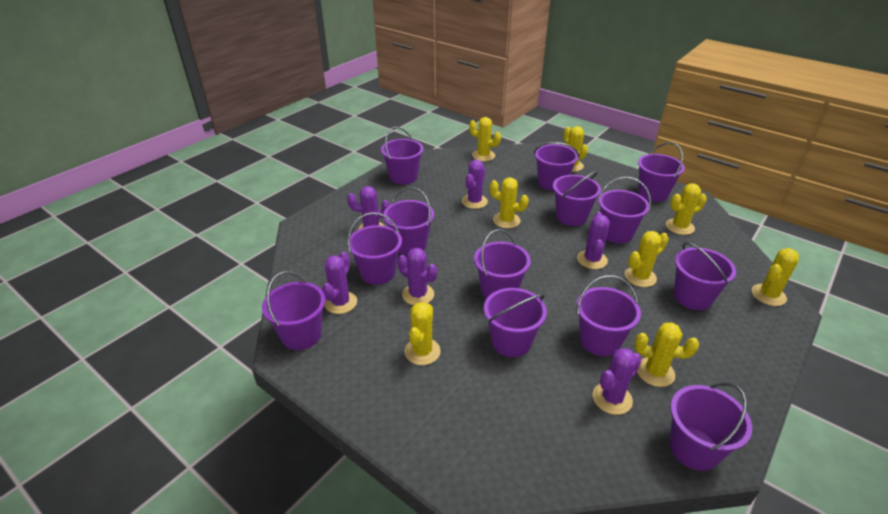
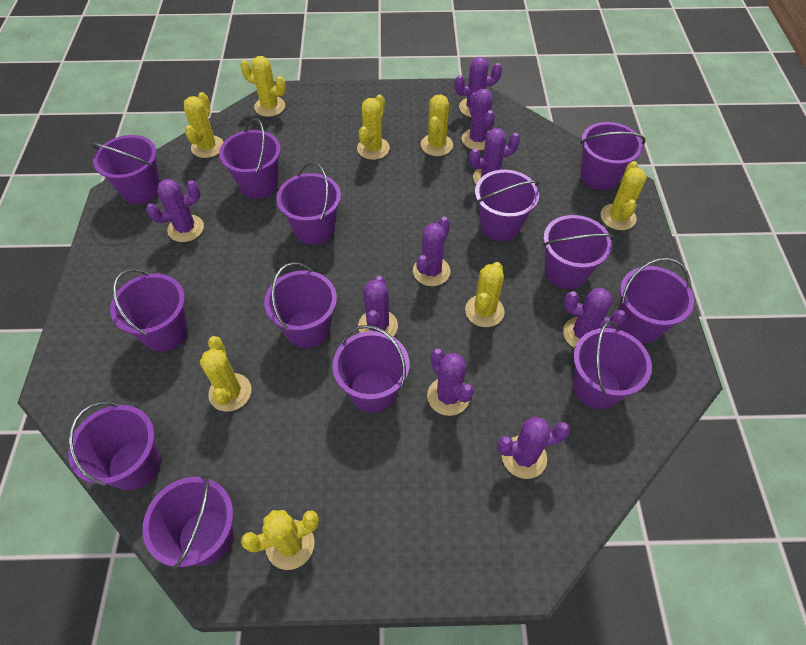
purple cactus: 6 -> 9

